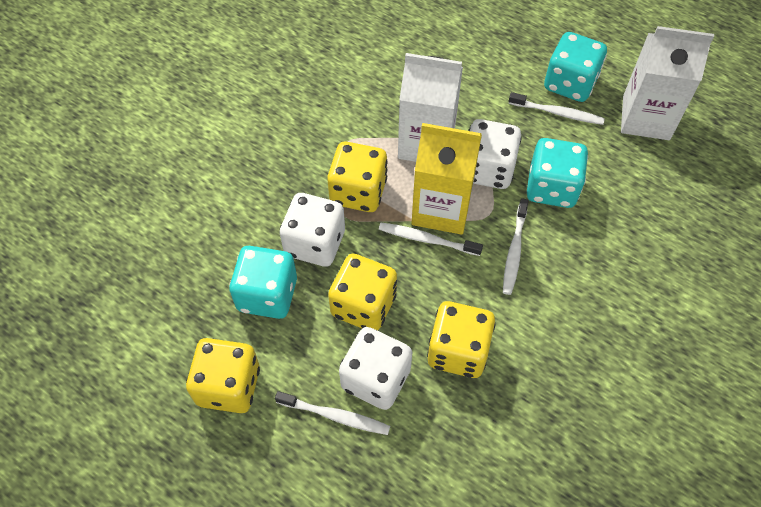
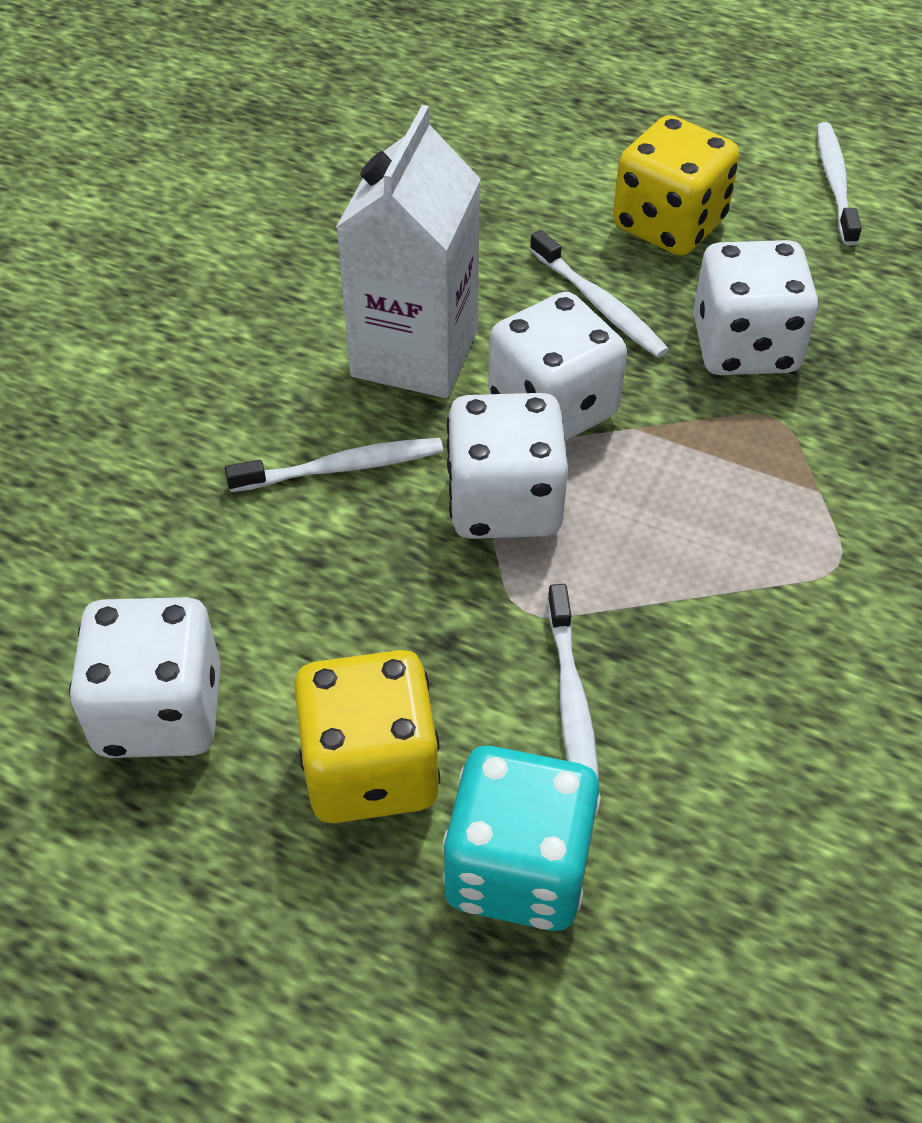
turquoise dice: 3 -> 1
white carton: 2 -> 1
white dice: 3 -> 4
yellow carton: 1 -> 0
yellow dice: 4 -> 2

